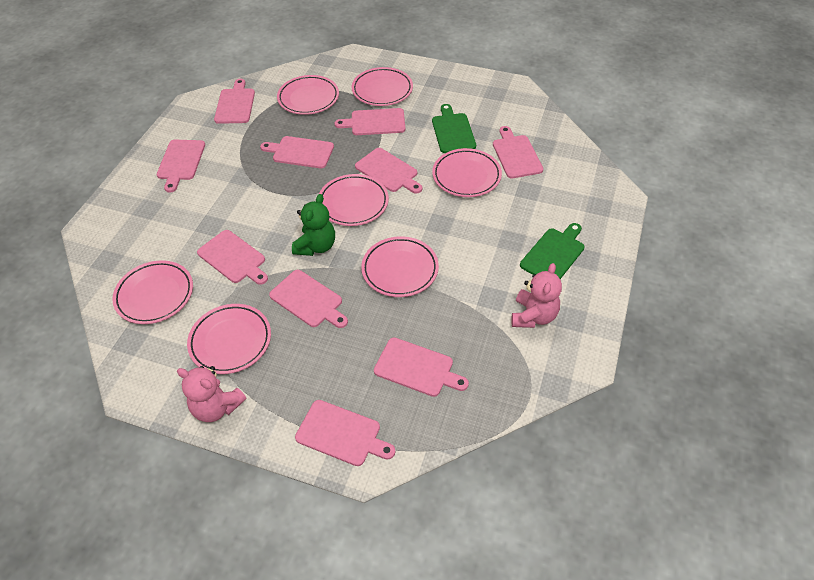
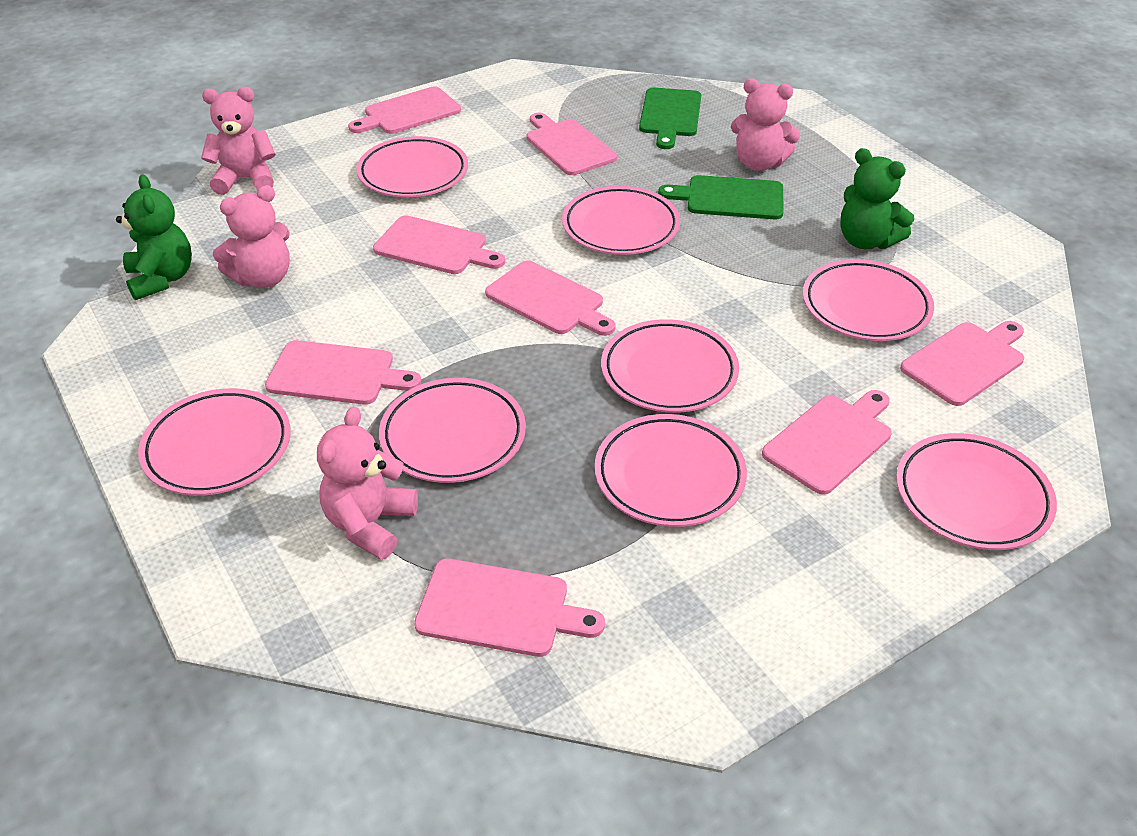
green teddy bear: 1 -> 2
pink cutting board: 10 -> 8
pink plate: 7 -> 8
pink teddy bear: 2 -> 4

